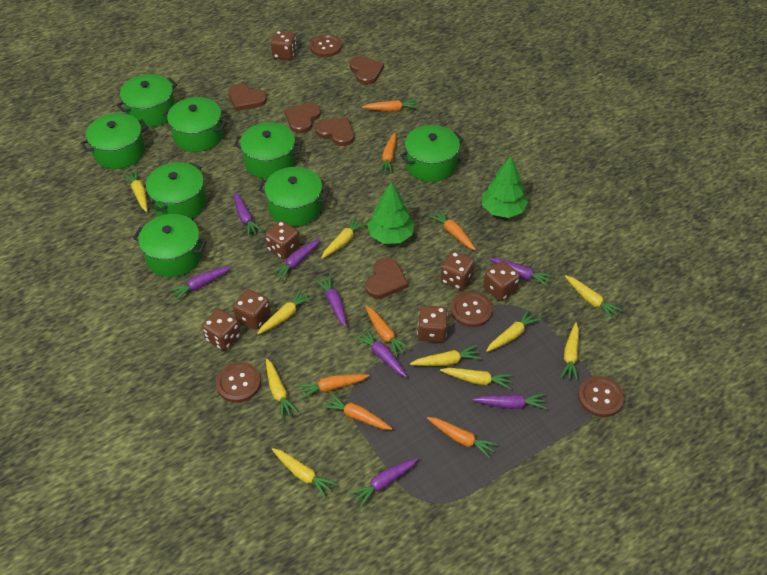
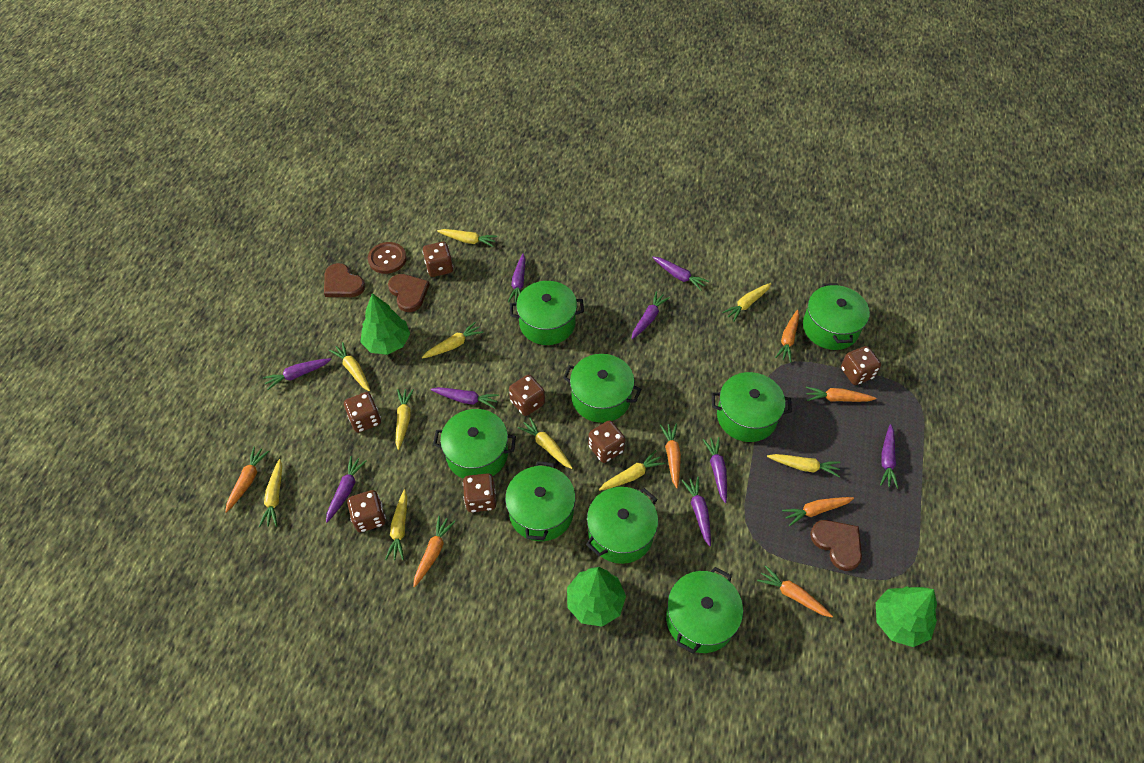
brown button: 4 -> 1
brown heart: 5 -> 3
green tree: 2 -> 3
purple carrot: 8 -> 9

